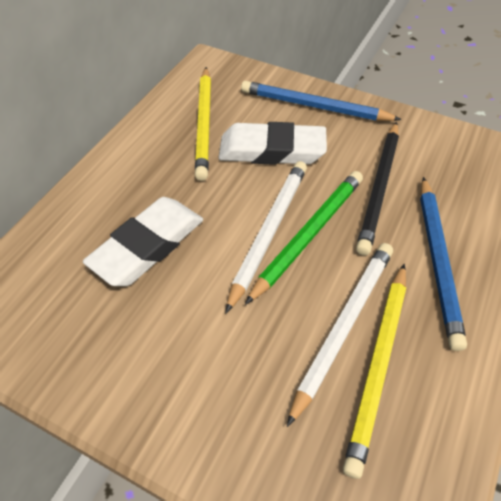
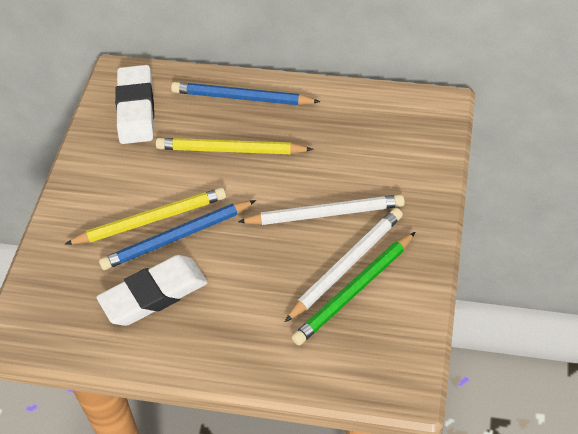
black pencil: 1 -> 0

